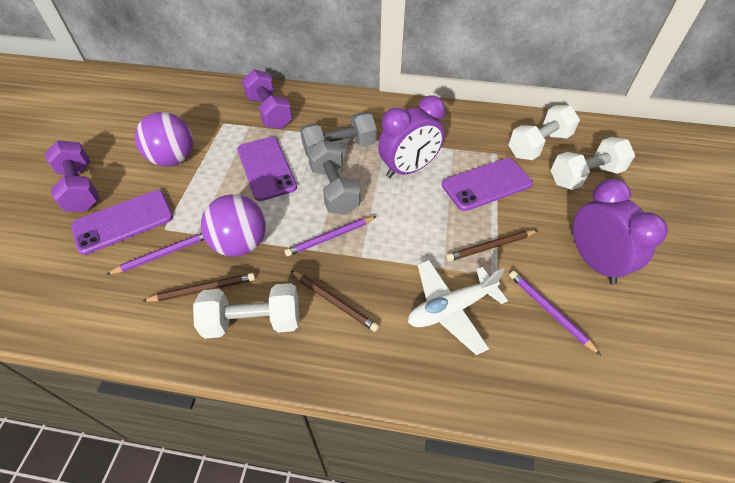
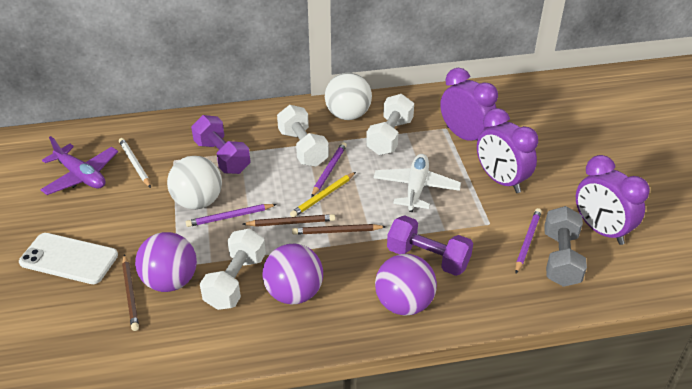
grey dumbbell: 2 -> 1
purple ball: 2 -> 3
purple clock: 2 -> 3
purple phone: 3 -> 0
purple plane: 0 -> 1
white ball: 0 -> 2
white pencil: 0 -> 1
white phone: 0 -> 1
yellow pencil: 0 -> 1

